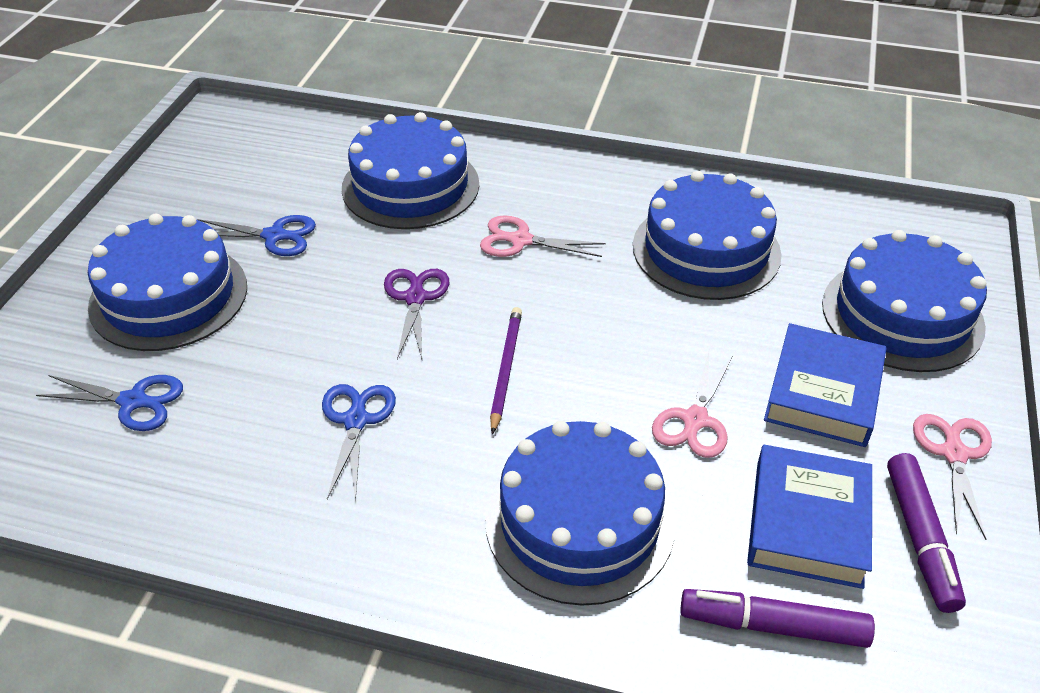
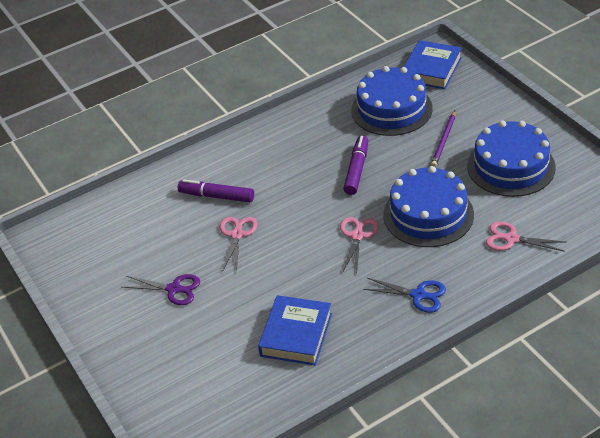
blue cake: 5 -> 3
blue scissors: 3 -> 1

